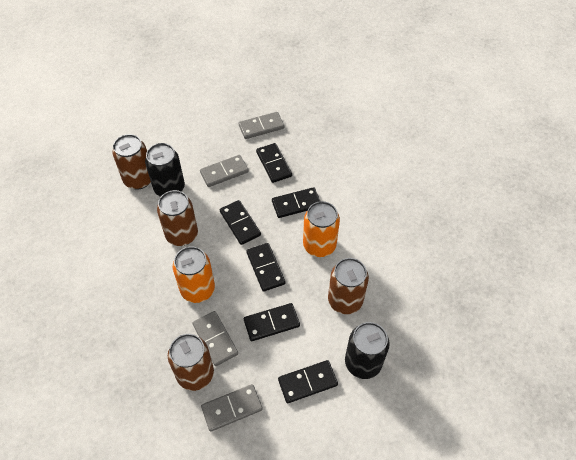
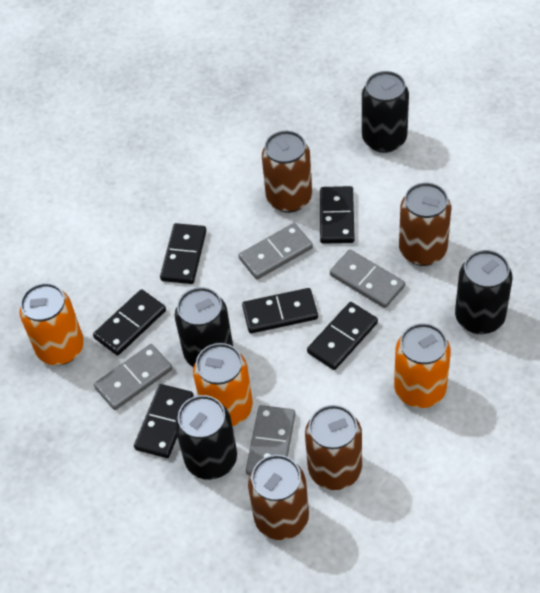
black can: 2 -> 4
orange can: 2 -> 3

